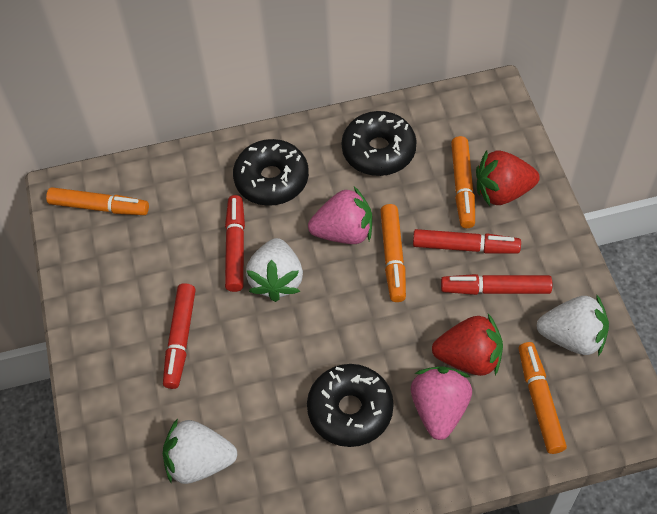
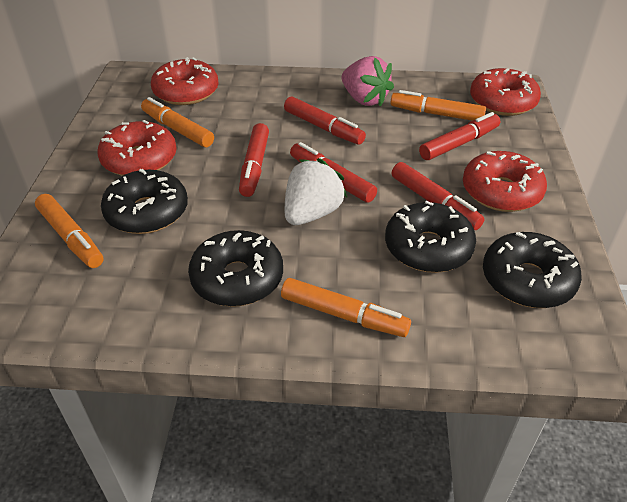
black donut: 3 -> 4
pink strawberry: 2 -> 1
red donut: 0 -> 4
red marker: 4 -> 5
red strawberry: 2 -> 0
white strawberry: 3 -> 1

